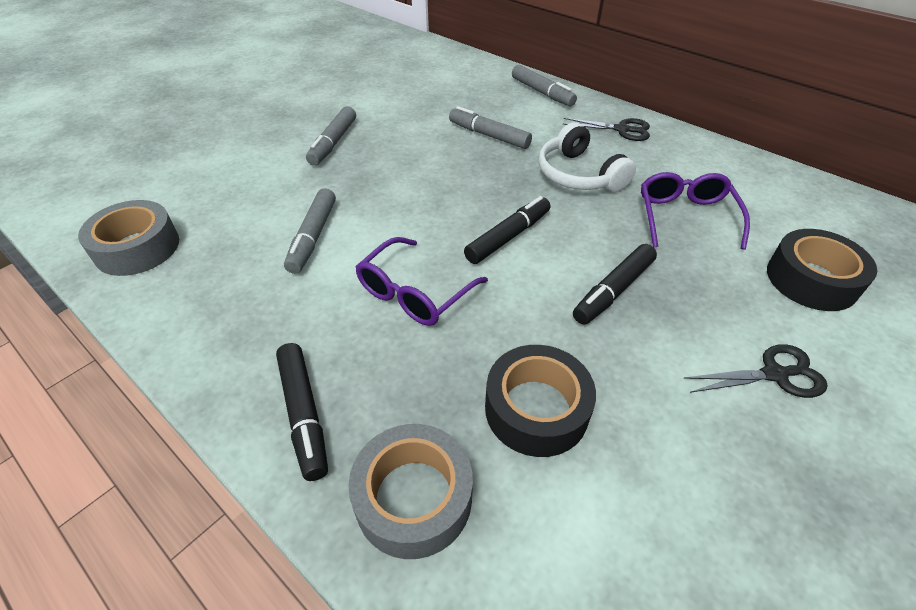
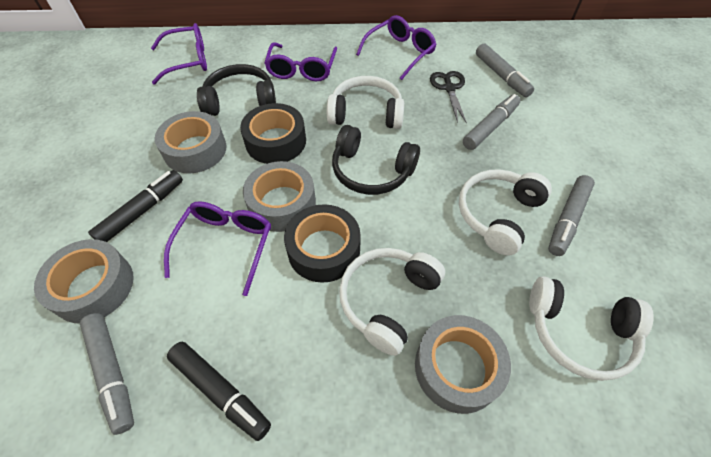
black headphones: 0 -> 2
black marker: 3 -> 2
black scissors: 2 -> 1
grey tape: 2 -> 4
purple glasses: 2 -> 4
white headphones: 1 -> 4

